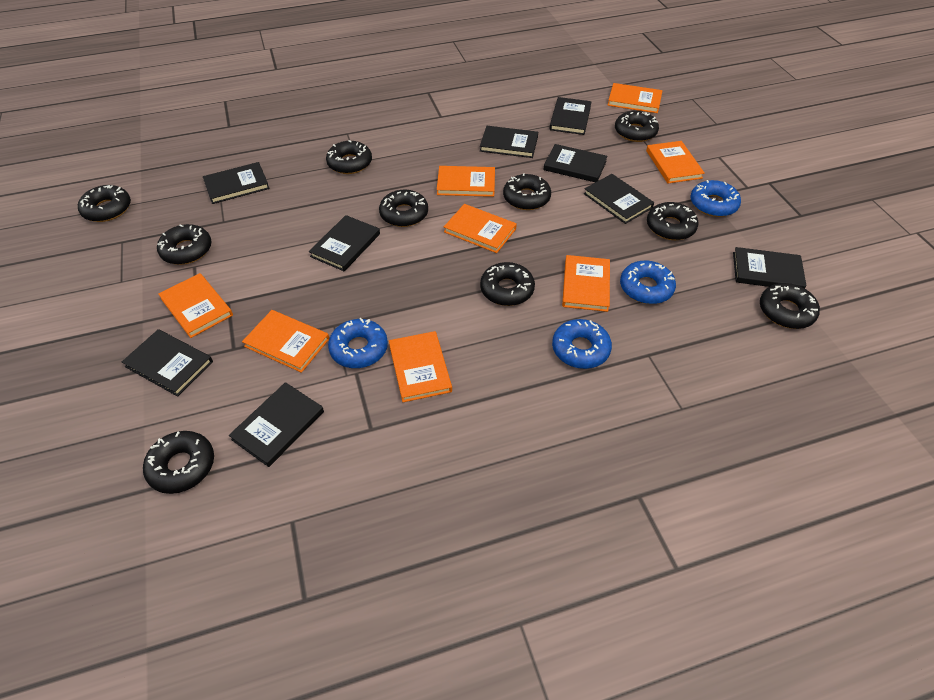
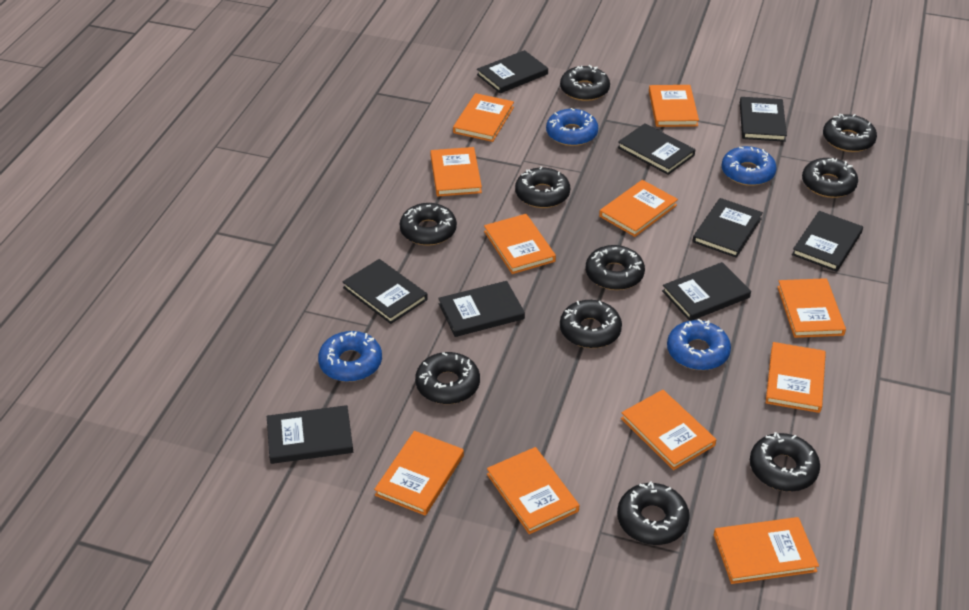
orange book: 8 -> 11

